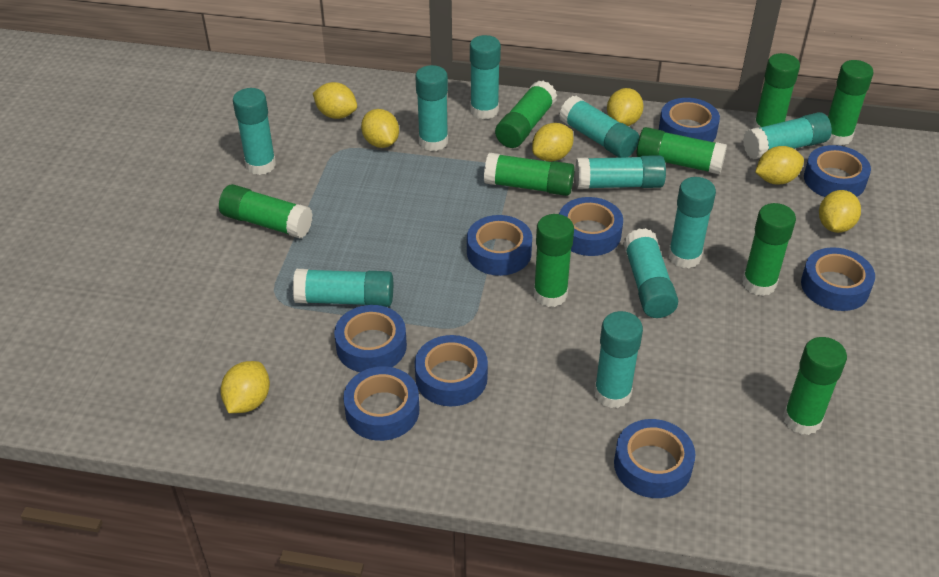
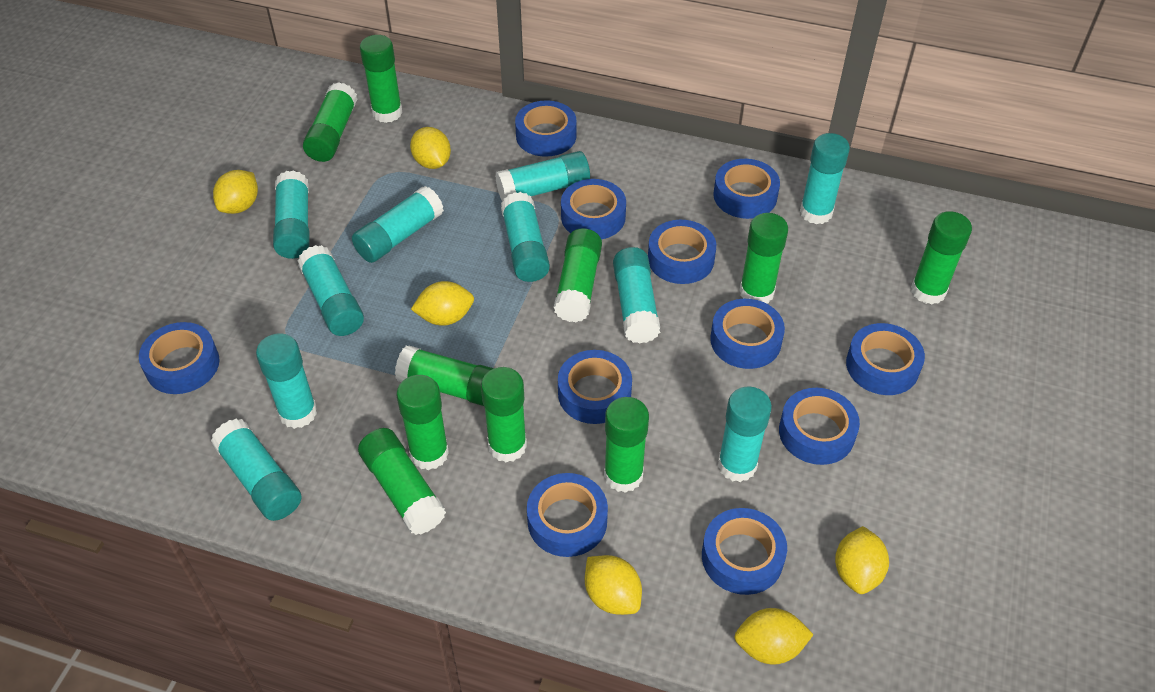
blue tape: 9 -> 11
green glue stick: 9 -> 10
yellow lemon: 7 -> 6

